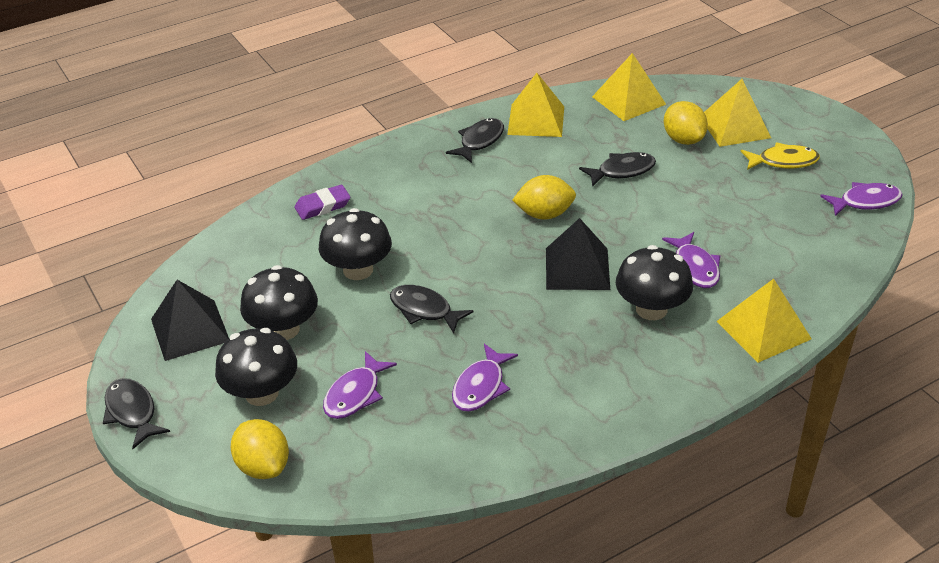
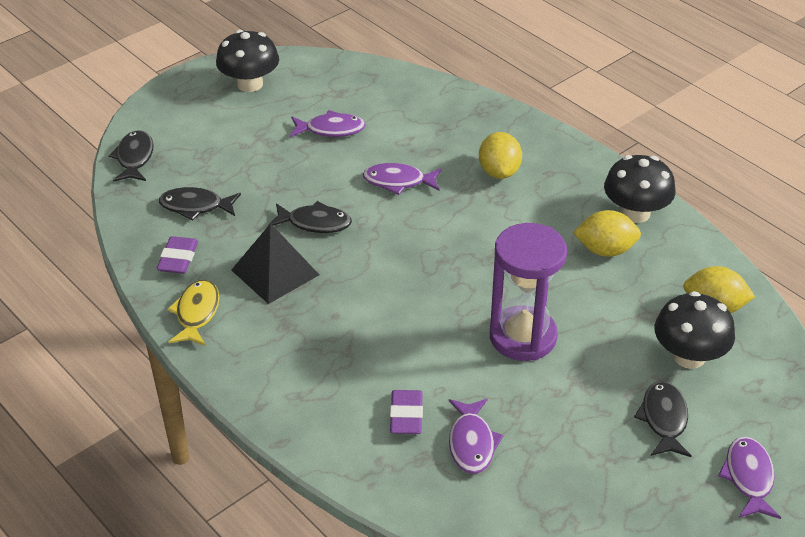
black mushroom: 4 -> 3
black pyramid: 2 -> 1
purple eraser: 1 -> 2
purple hourglass: 0 -> 1
yellow pyramid: 4 -> 0

